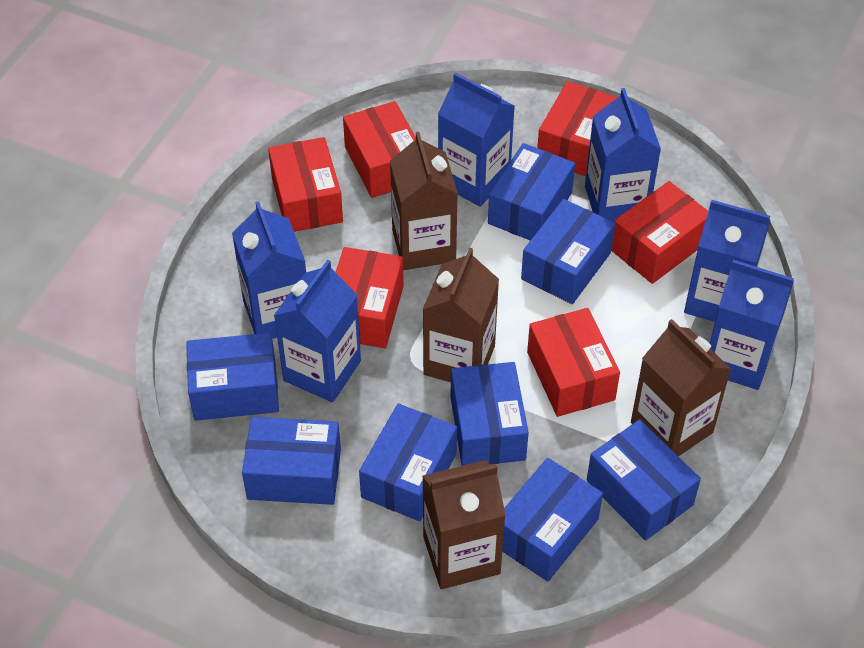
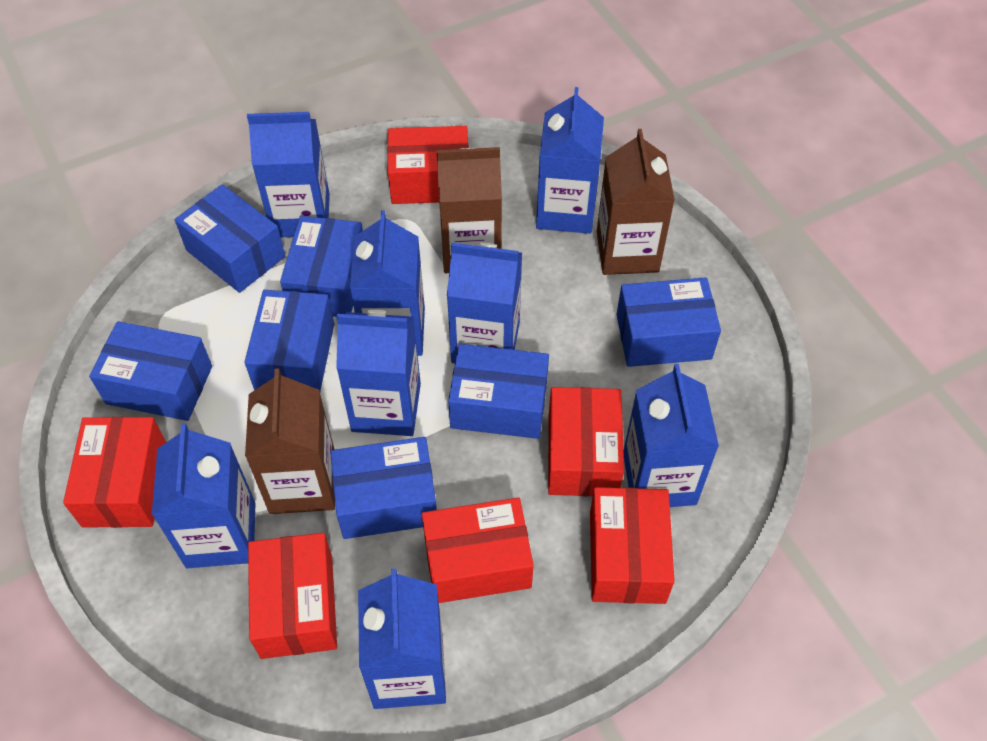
blue box: 8 -> 7
blue carton: 6 -> 8
brown carton: 4 -> 3

